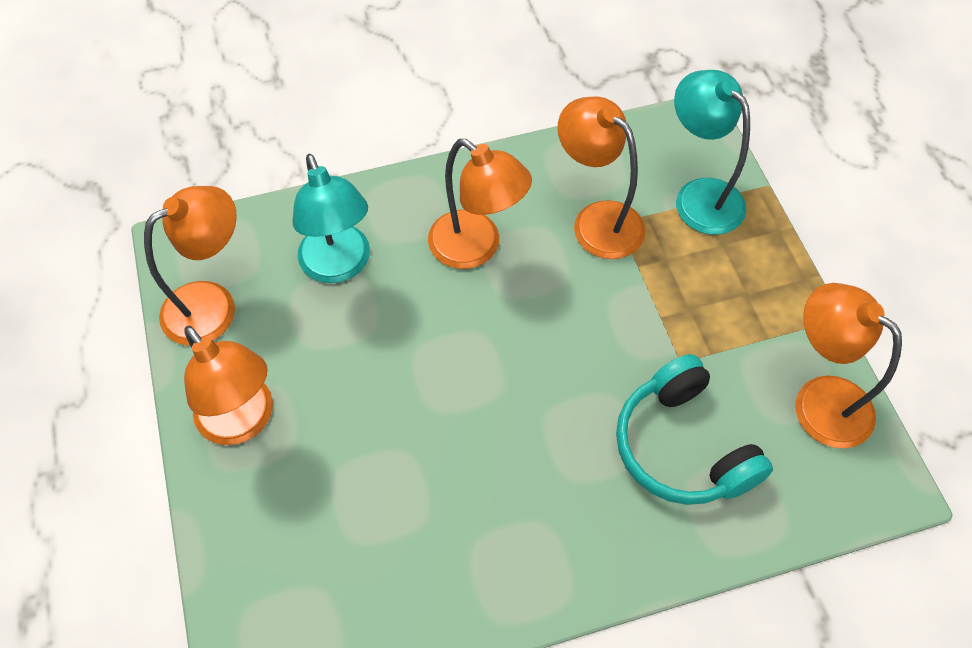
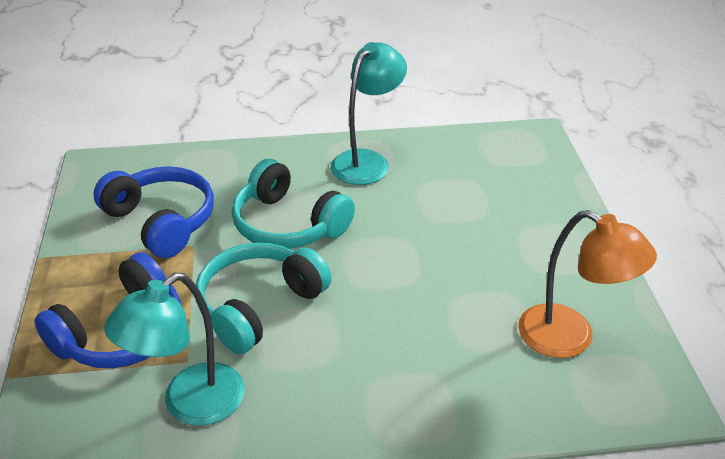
blue headphones: 0 -> 2
orange lamp: 5 -> 1
turquoise headphones: 1 -> 2

